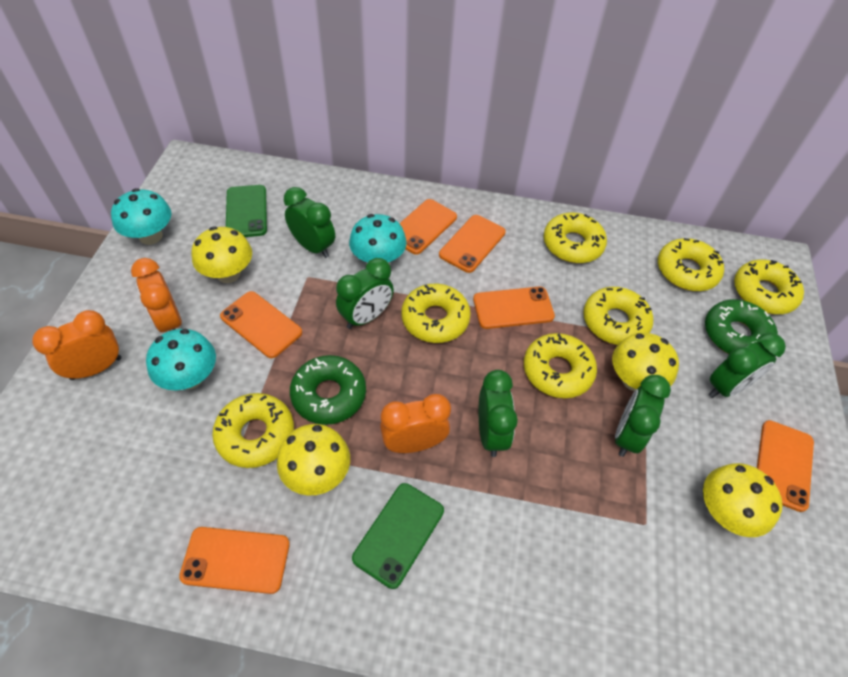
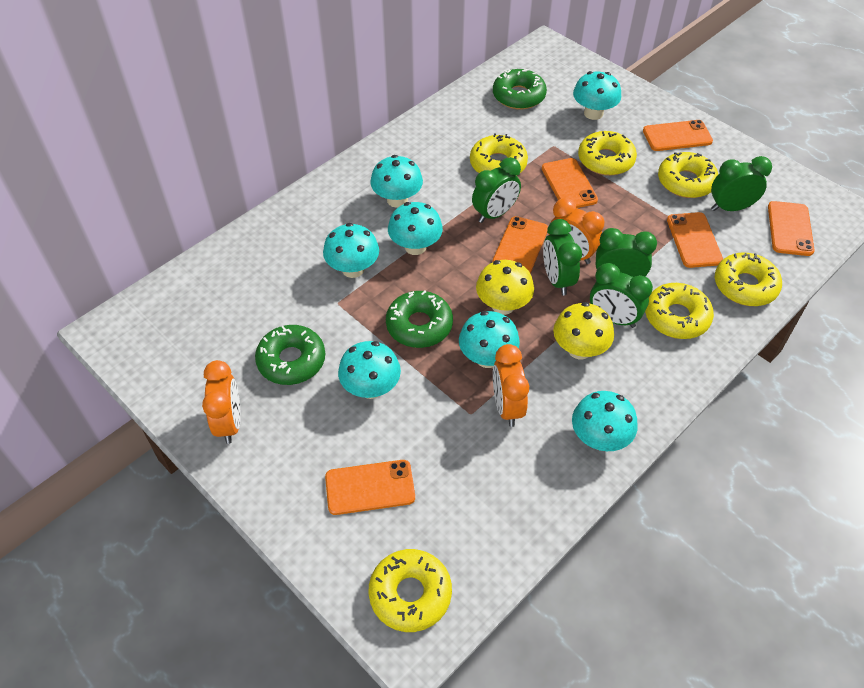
green donut: 2 -> 3
green phone: 2 -> 0
turquoise mushroom: 3 -> 7
yellow donut: 7 -> 6
yellow mushroom: 4 -> 2

